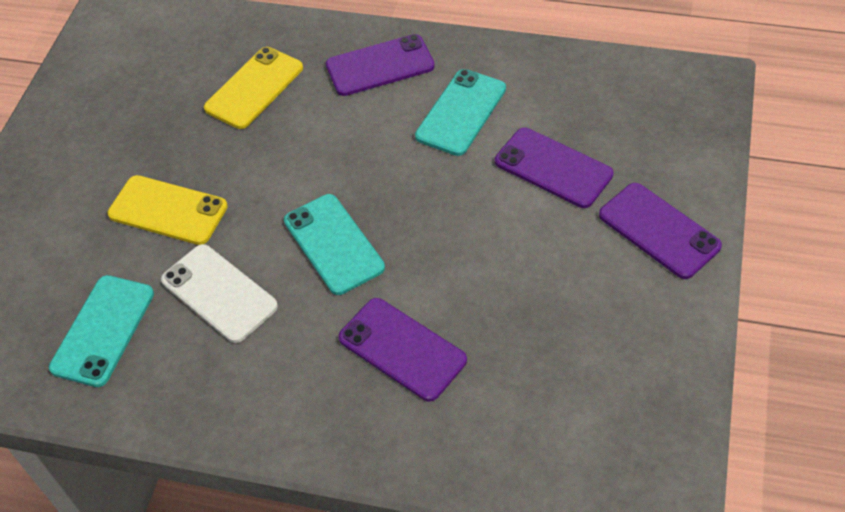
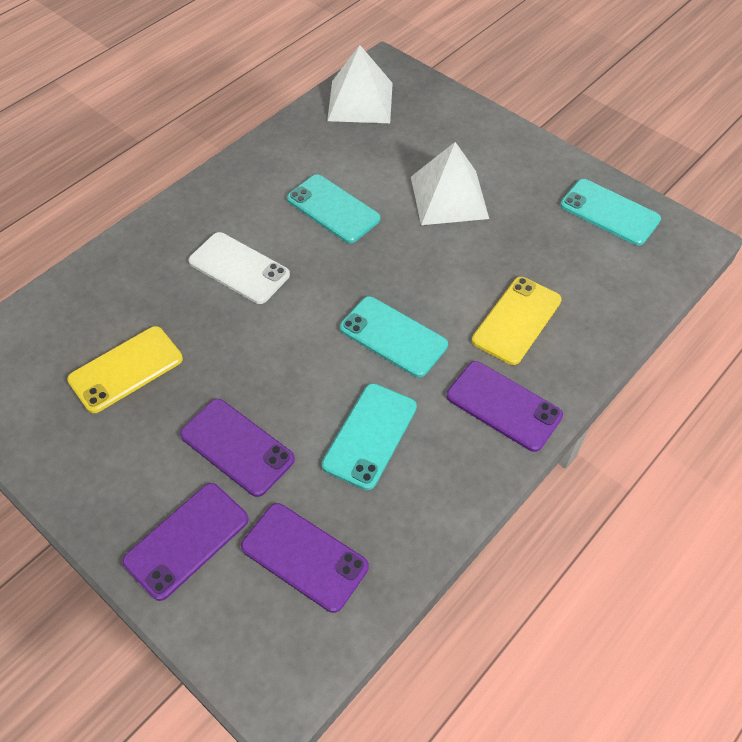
turquoise phone: 3 -> 4
white pyramid: 0 -> 2

